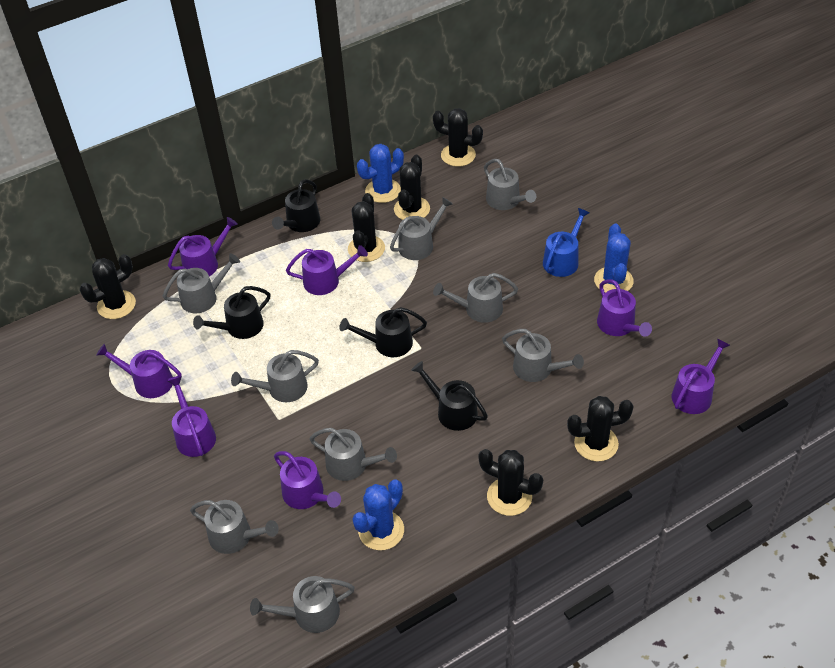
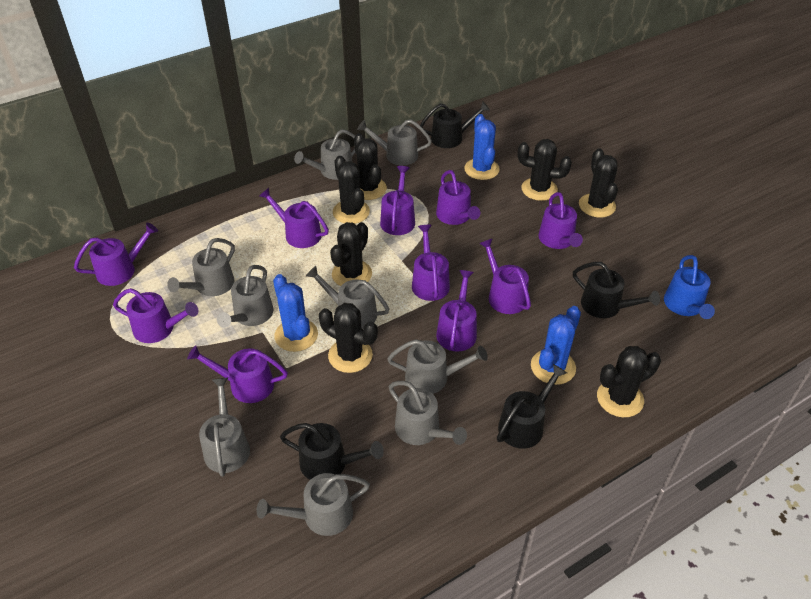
black cactus: 6 -> 7
purple watering can: 7 -> 10

